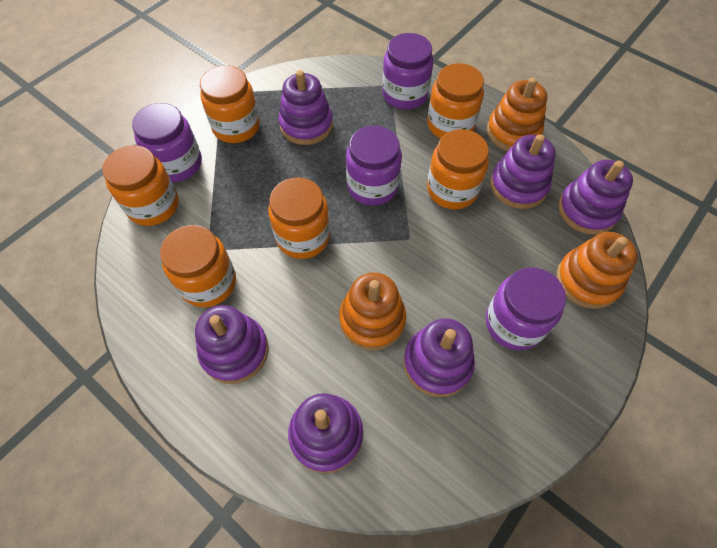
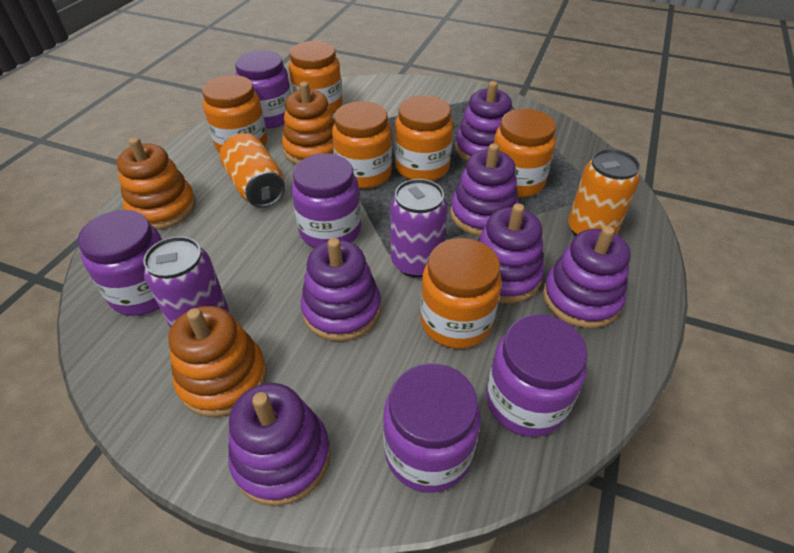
orange can: 0 -> 2
purple can: 0 -> 2
purple jar: 4 -> 5

